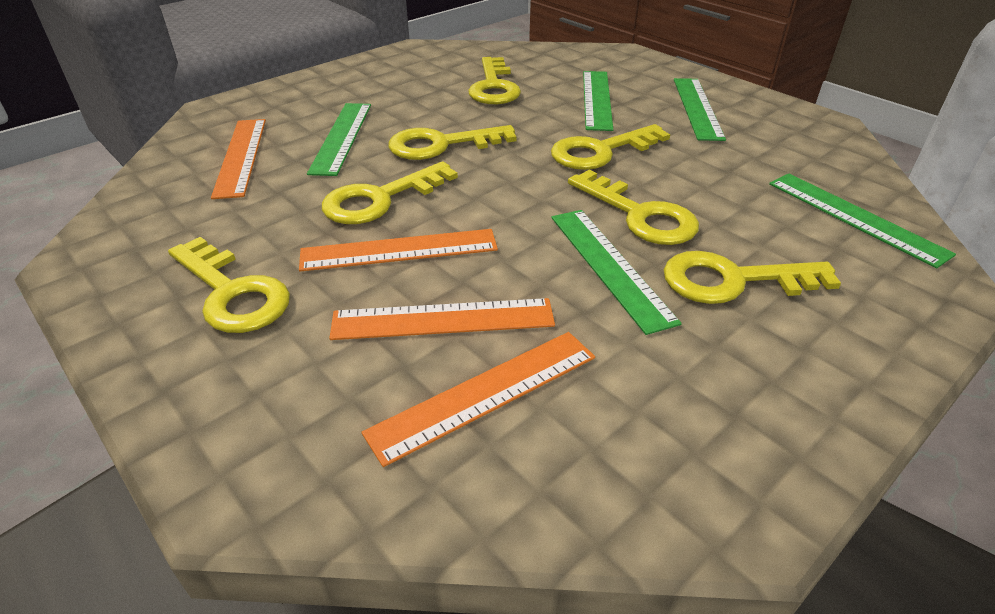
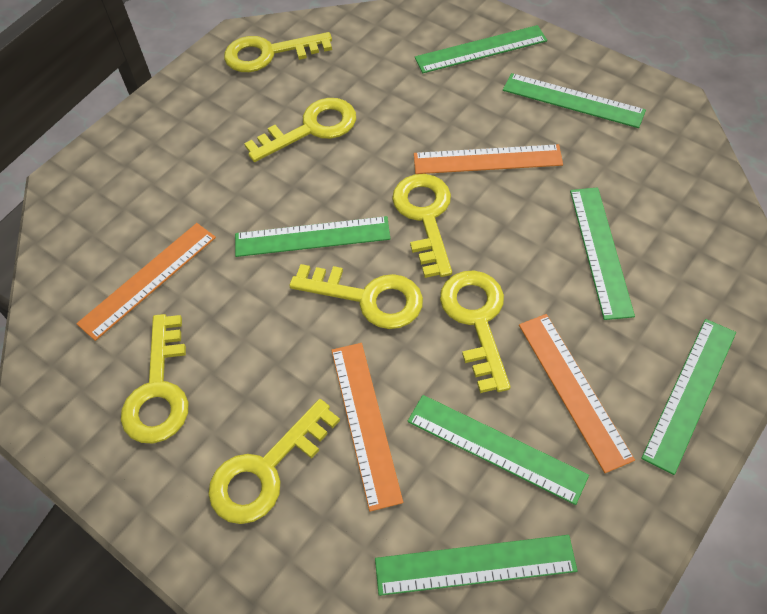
green ruler: 5 -> 7

